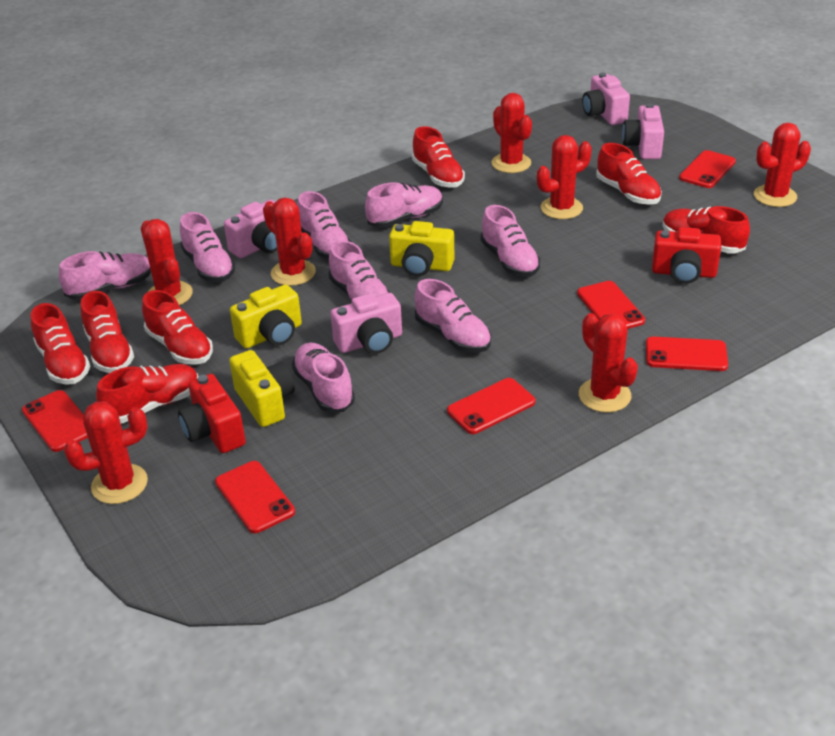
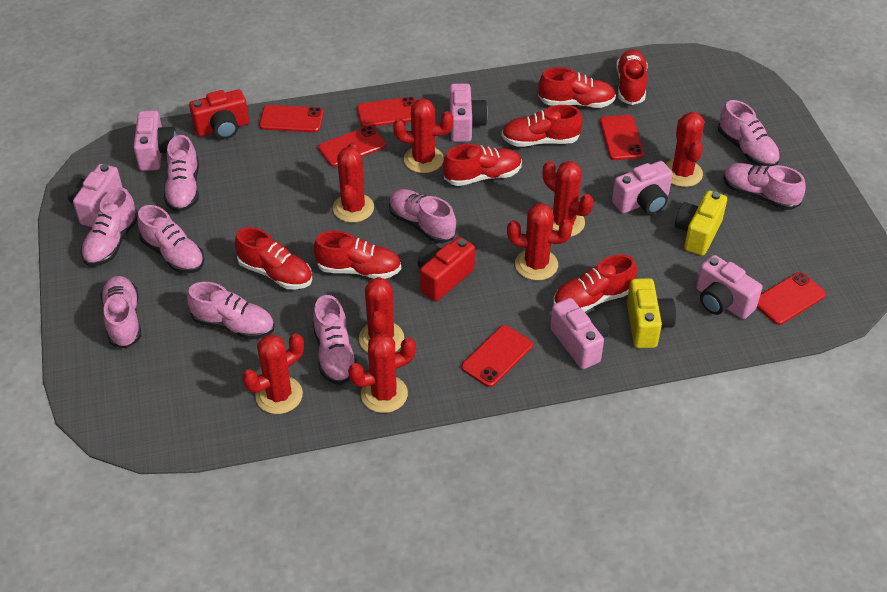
pink camera: 4 -> 6
pink shoe: 8 -> 9
red cactus: 7 -> 8
yellow camera: 3 -> 2

